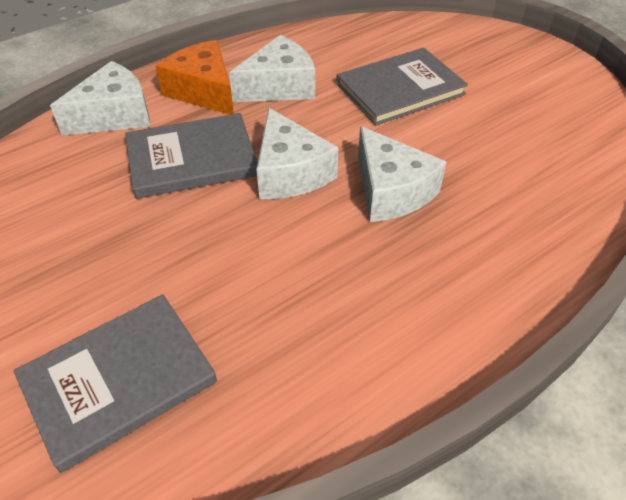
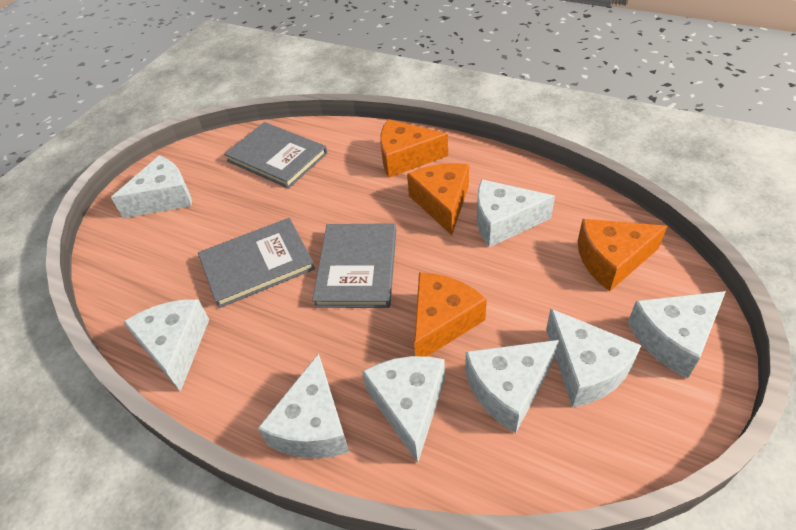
orange cheese: 1 -> 4
white cheese: 4 -> 8

